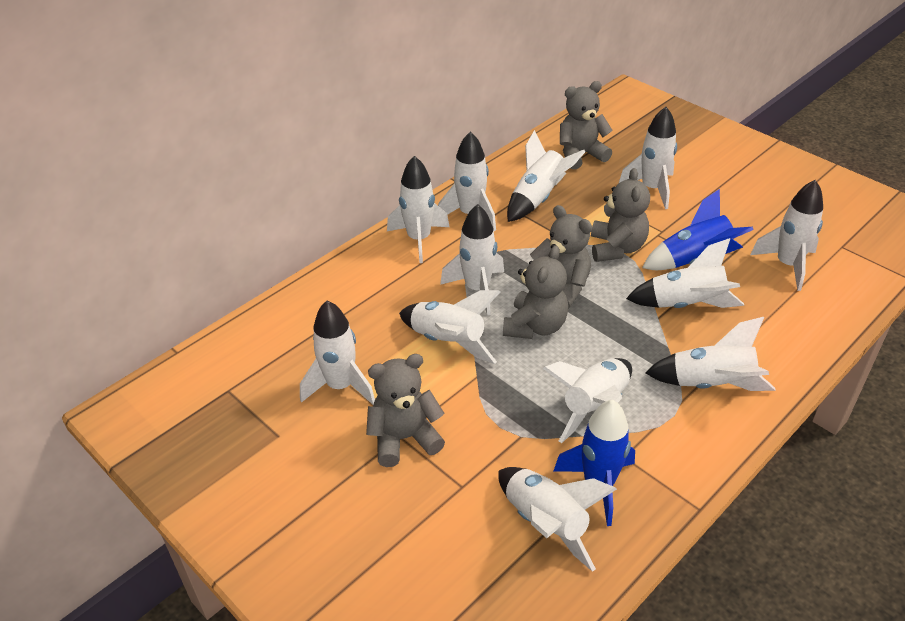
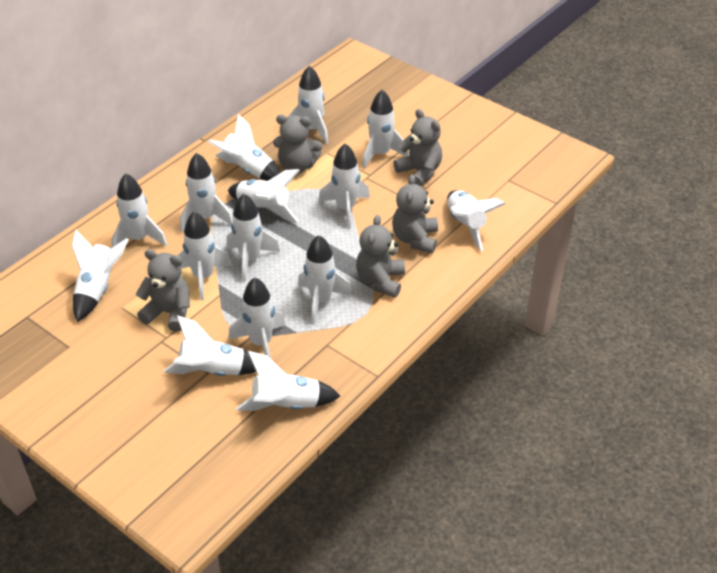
blue rocket: 2 -> 0
white rocket: 12 -> 15

